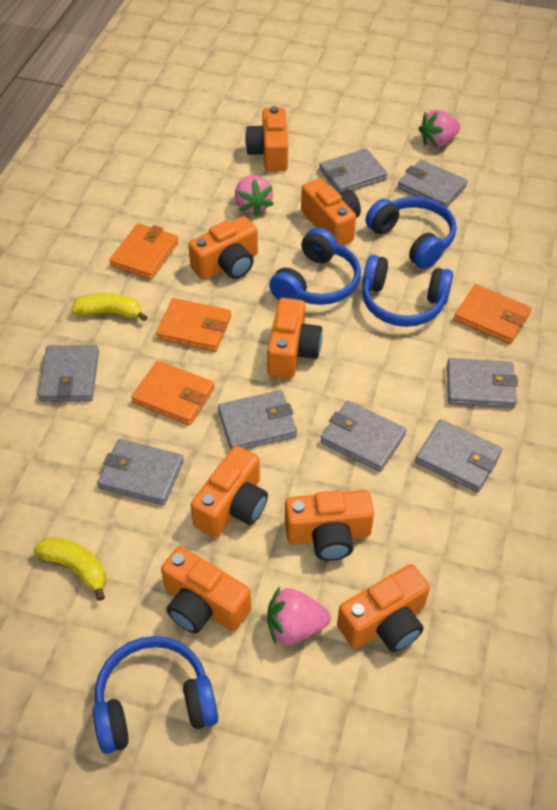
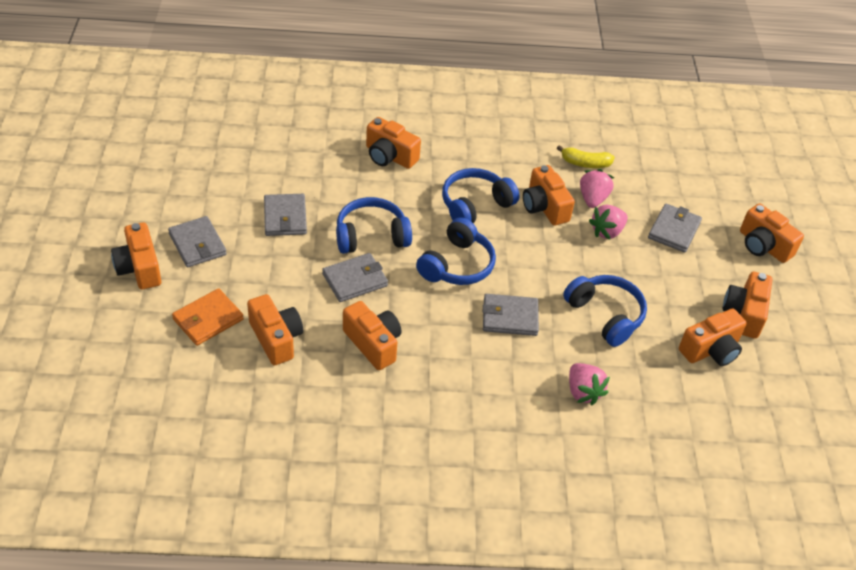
grey wallet: 8 -> 5
orange wallet: 4 -> 1
yellow banana: 2 -> 1

